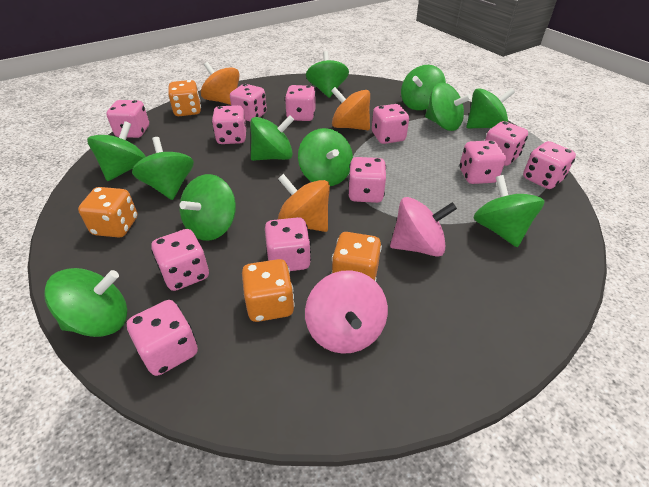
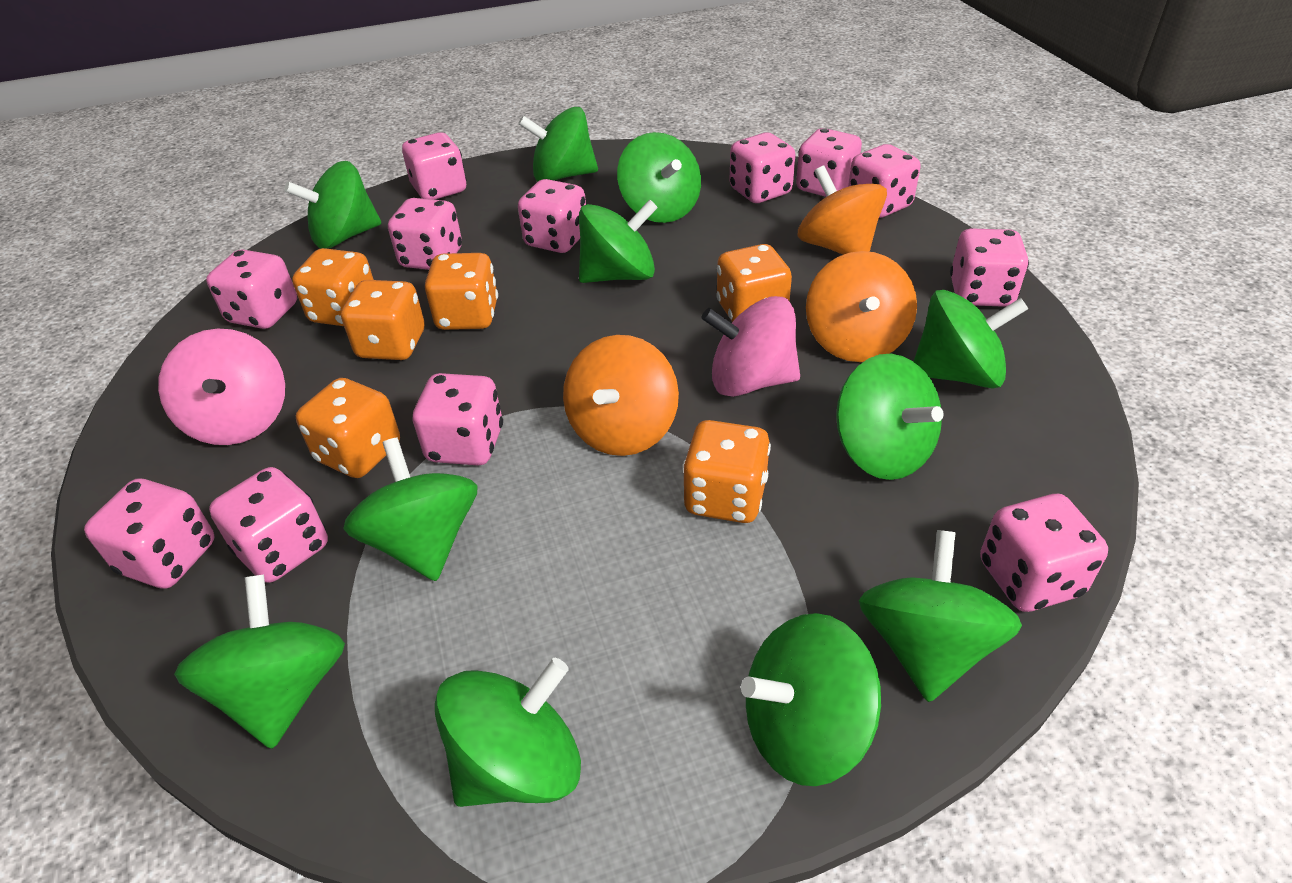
orange dice: 4 -> 6

